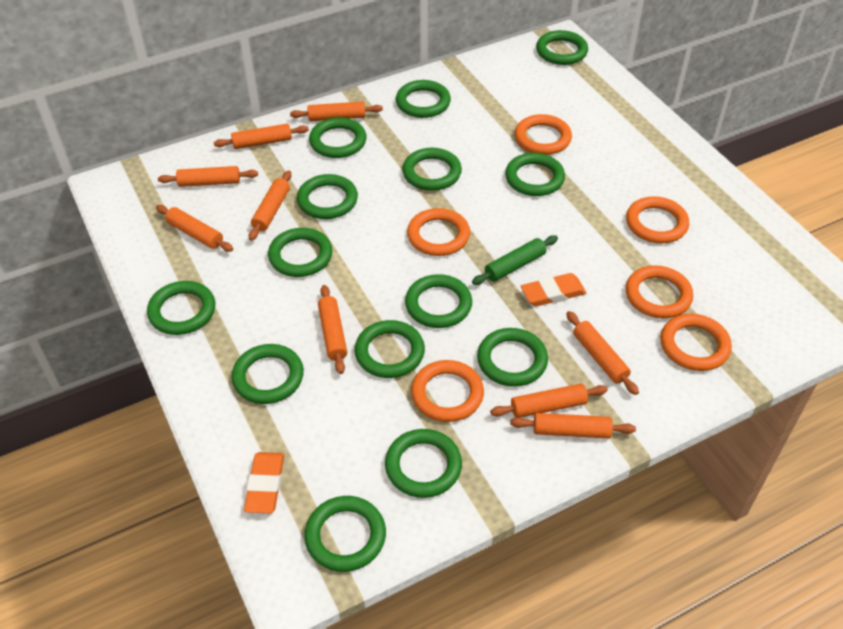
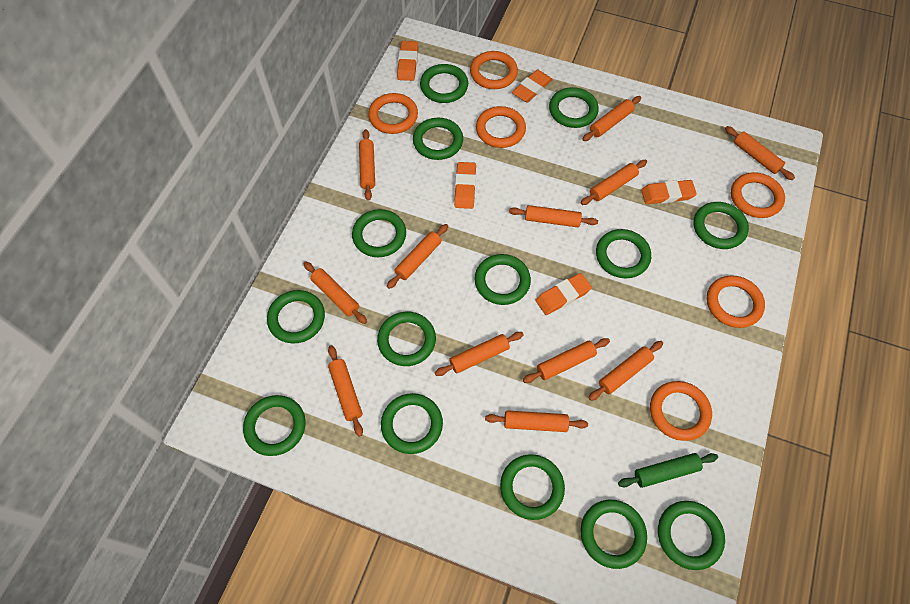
orange eraser: 2 -> 5
orange rolling pin: 9 -> 12

